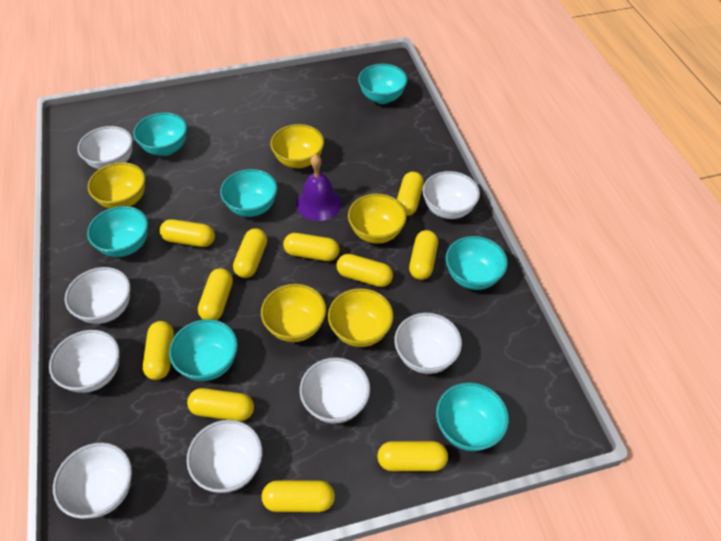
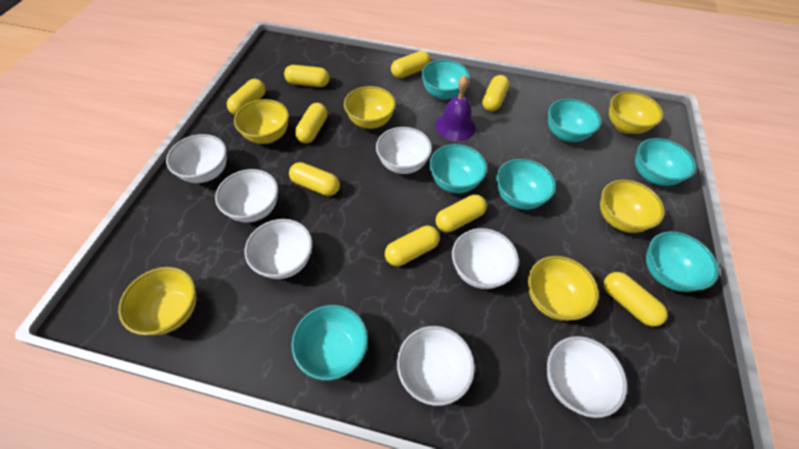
white bowl: 8 -> 7
yellow bowl: 5 -> 6
yellow capsule: 11 -> 9

